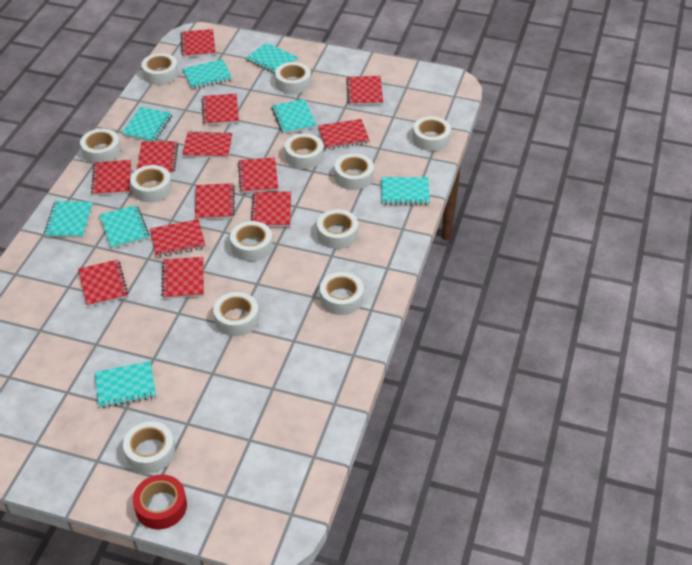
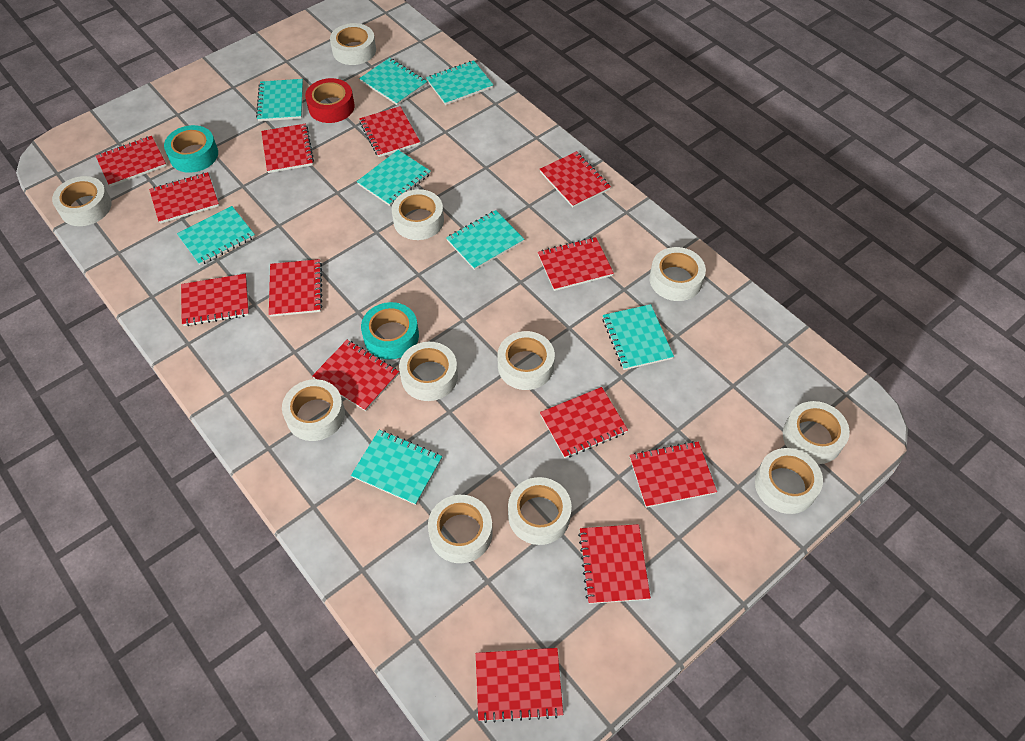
turquoise tape: 0 -> 2
white tape: 12 -> 11

